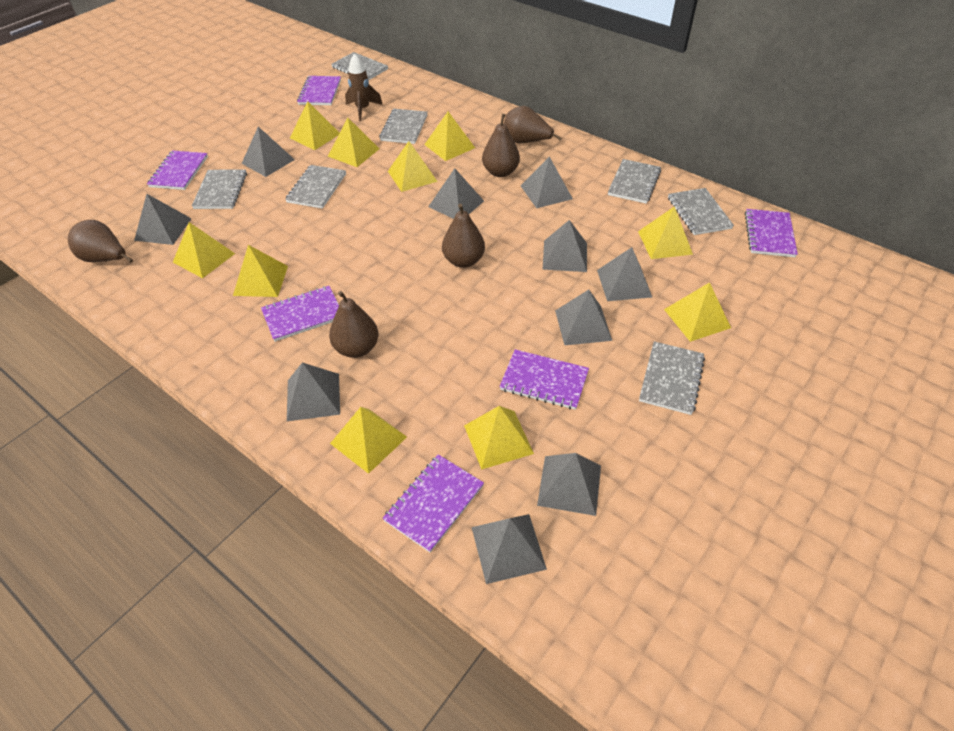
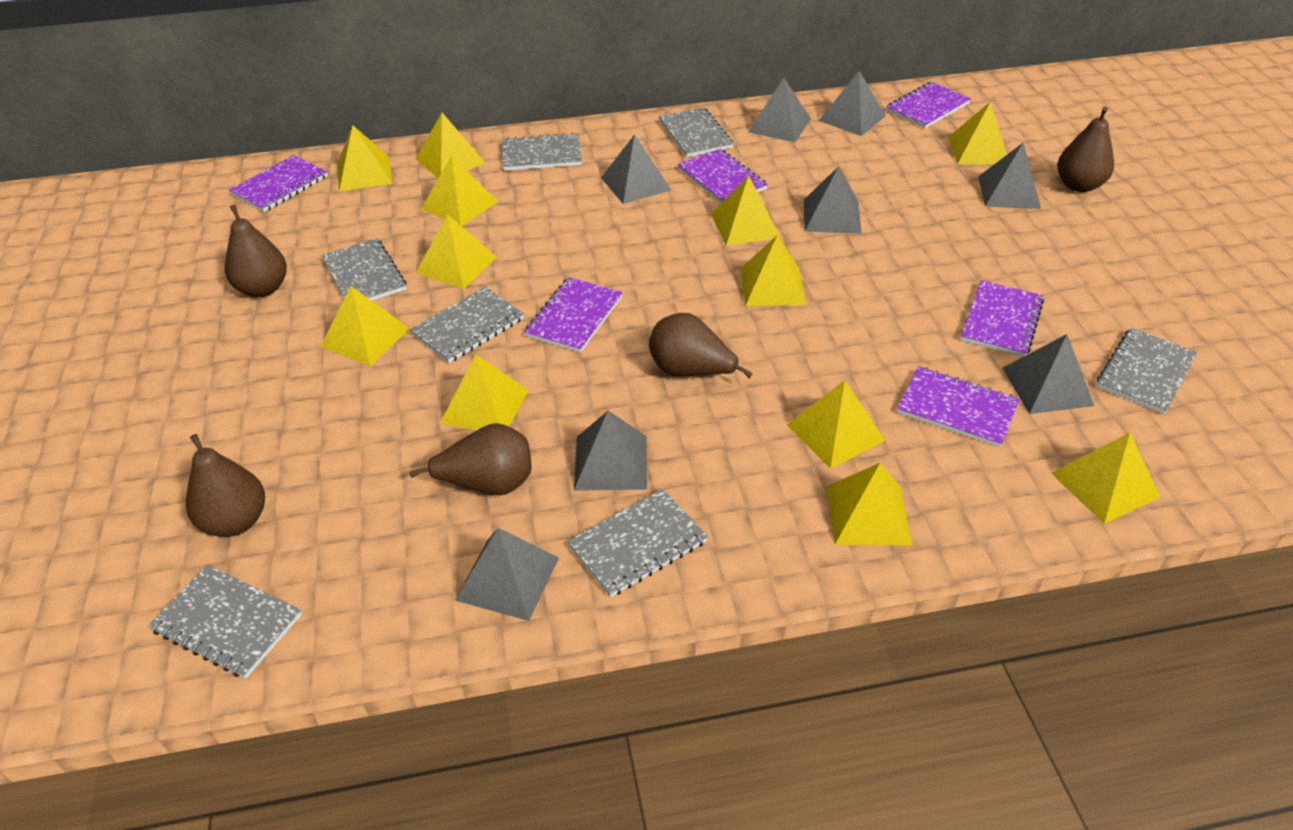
brown rocket: 1 -> 0
grey pyramid: 10 -> 8
yellow pyramid: 10 -> 12

